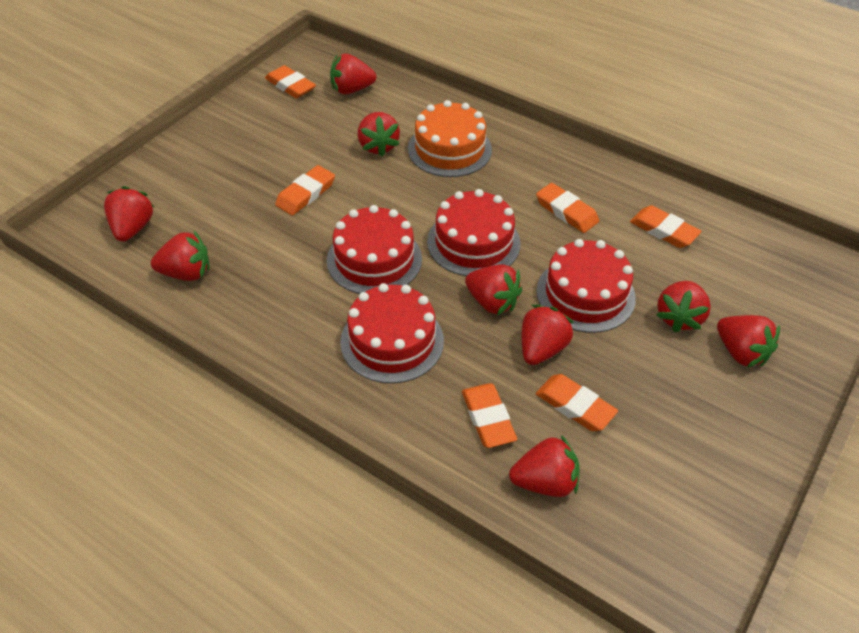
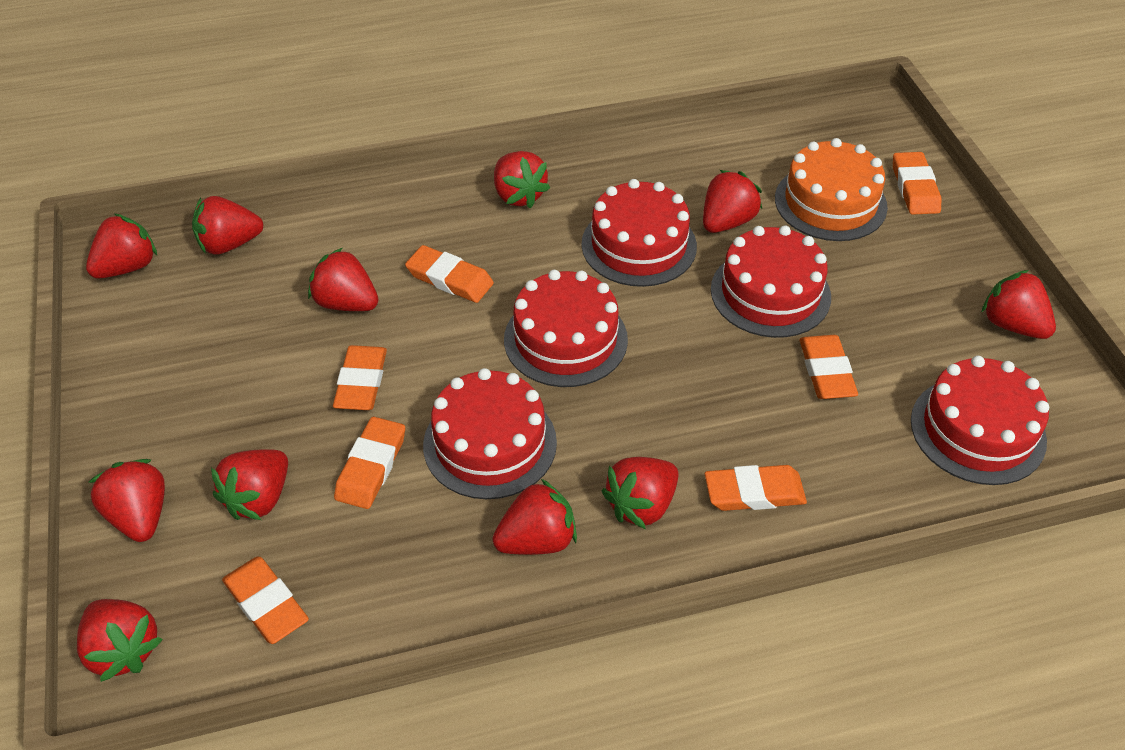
orange eraser: 6 -> 7
red cake: 4 -> 5
red strawberry: 9 -> 11

